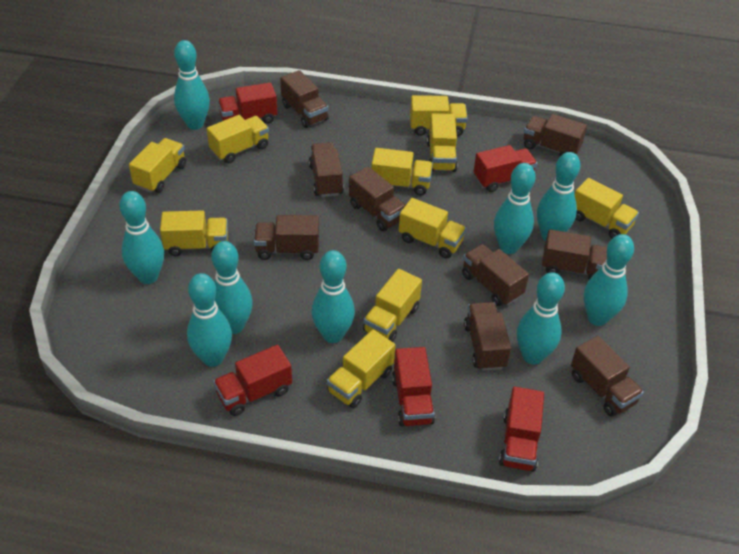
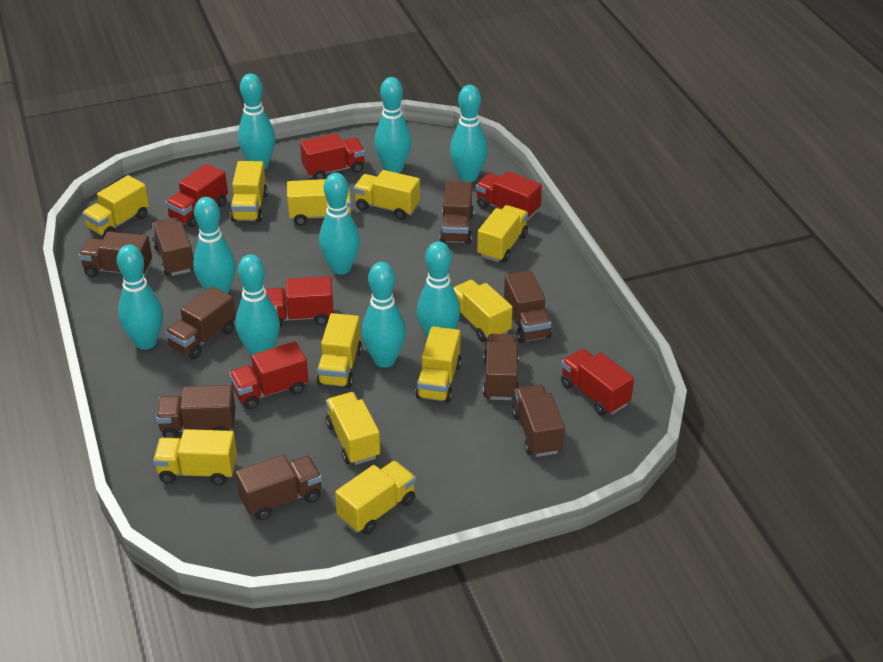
red truck: 5 -> 6
yellow truck: 10 -> 11

